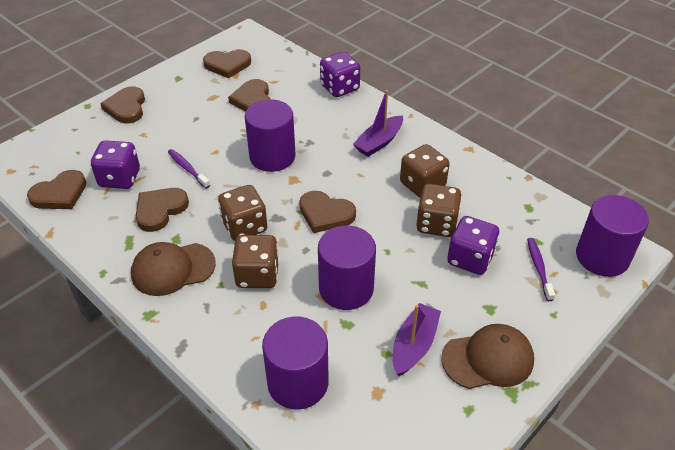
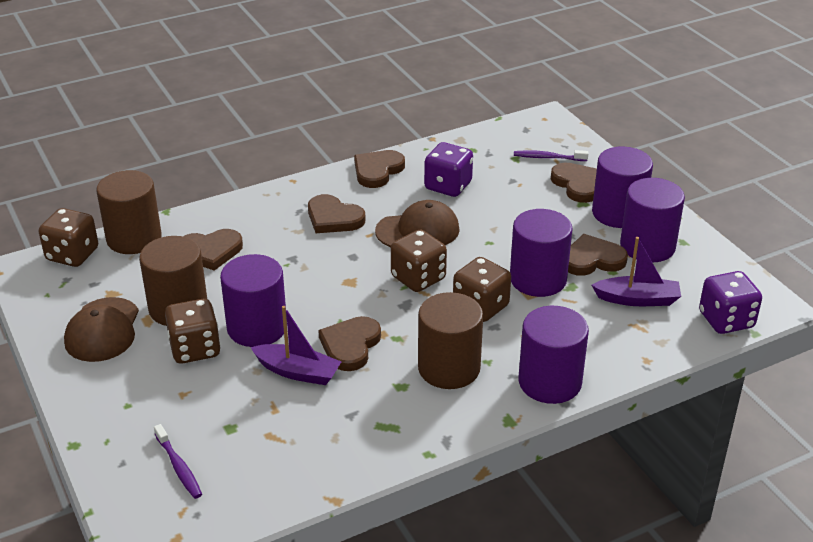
brown cylinder: 0 -> 3
purple cylinder: 4 -> 5
purple dice: 3 -> 2

